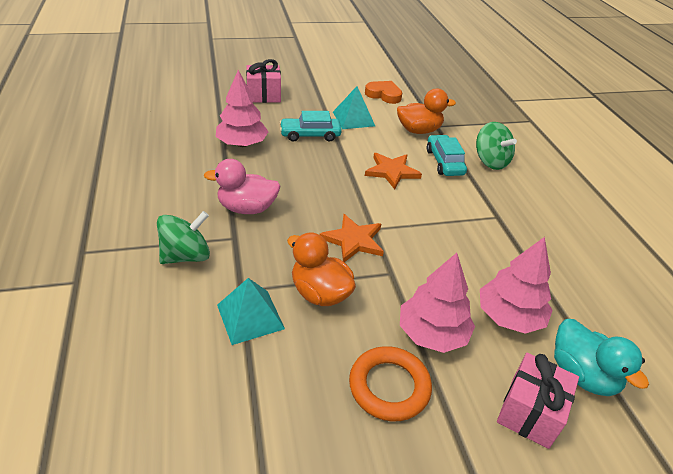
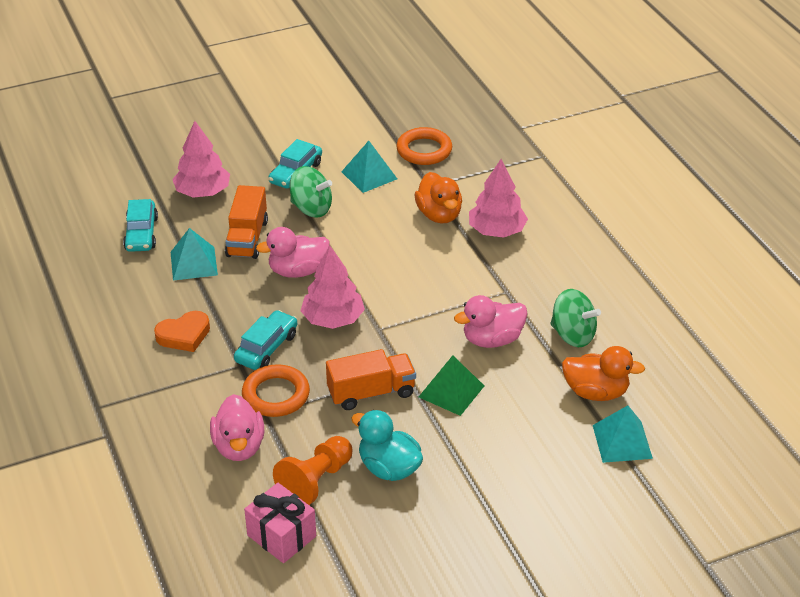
green pyramid: 0 -> 1
orange pawn: 0 -> 1
orange ring: 1 -> 2
orange star: 2 -> 0
orange truck: 0 -> 2
pink duck: 1 -> 3
pink gift: 2 -> 1
turquoise car: 2 -> 3
turquoise pyramid: 2 -> 3

